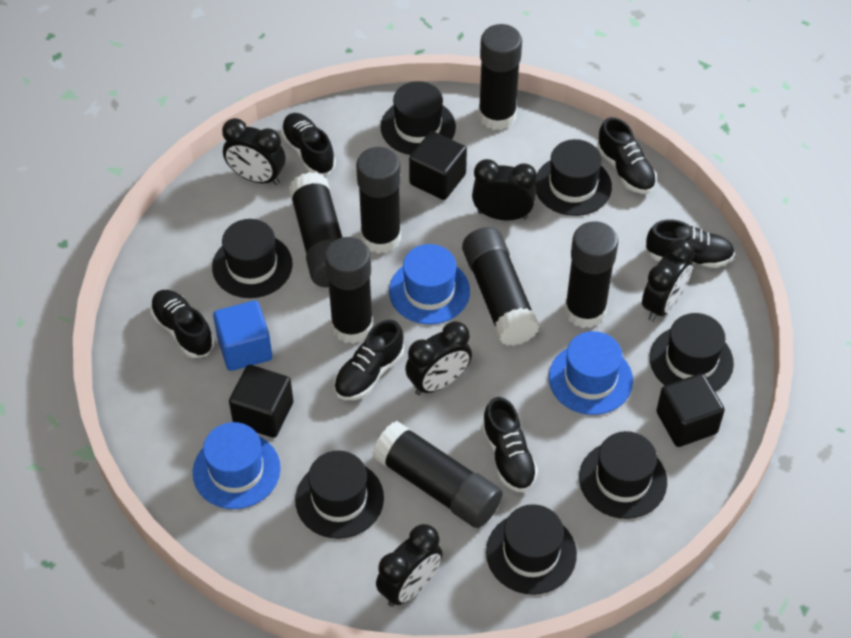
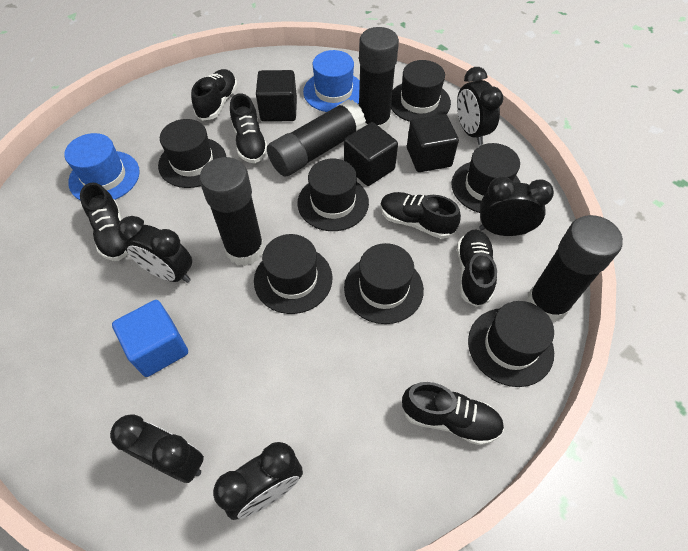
black glue stick: 7 -> 4
blue hat: 3 -> 2

